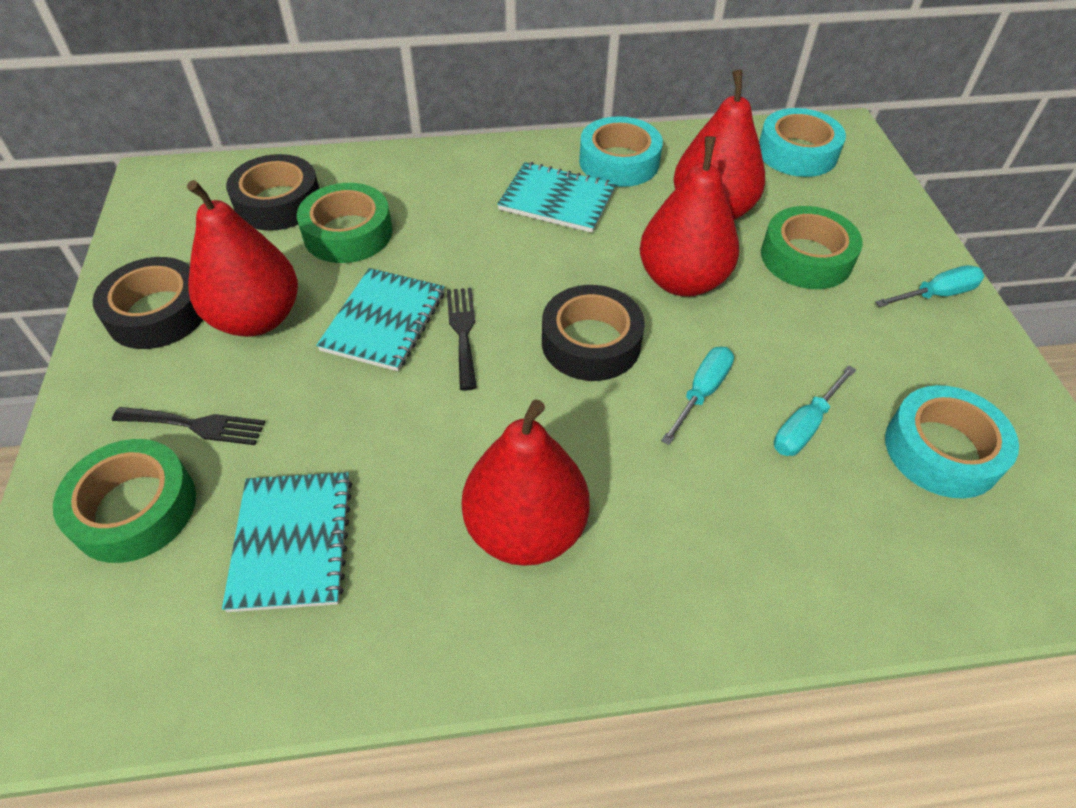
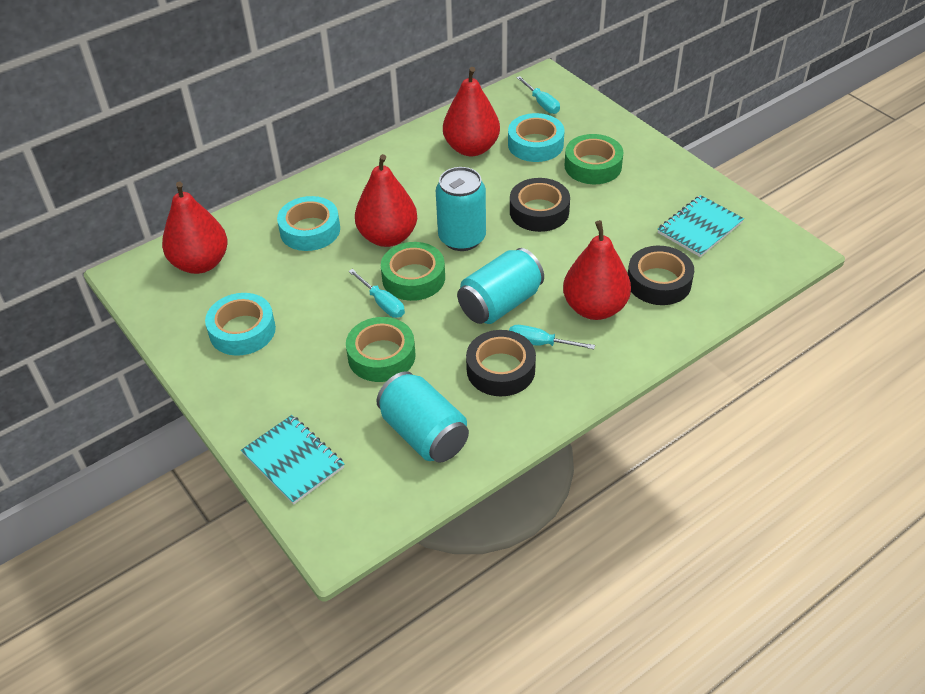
black fork: 2 -> 0
turquoise can: 0 -> 3
turquoise notebook: 3 -> 2

